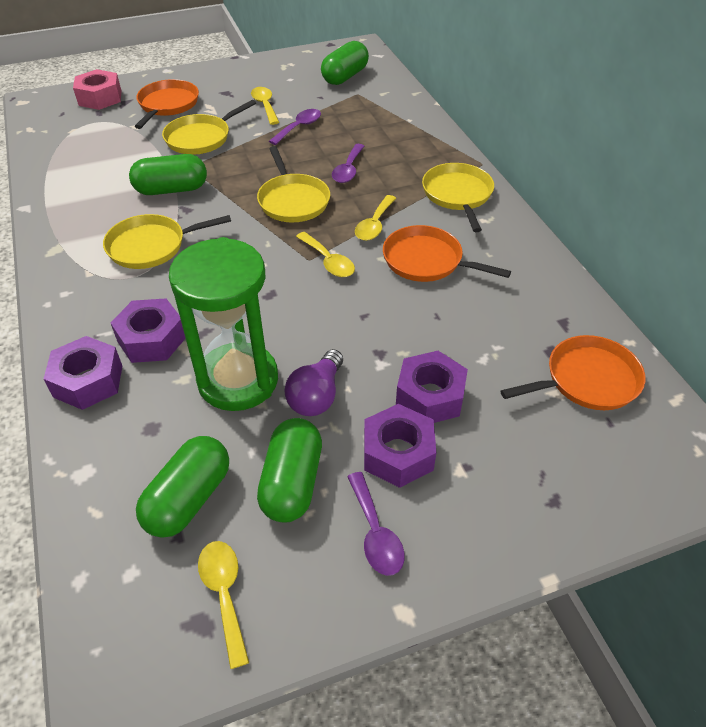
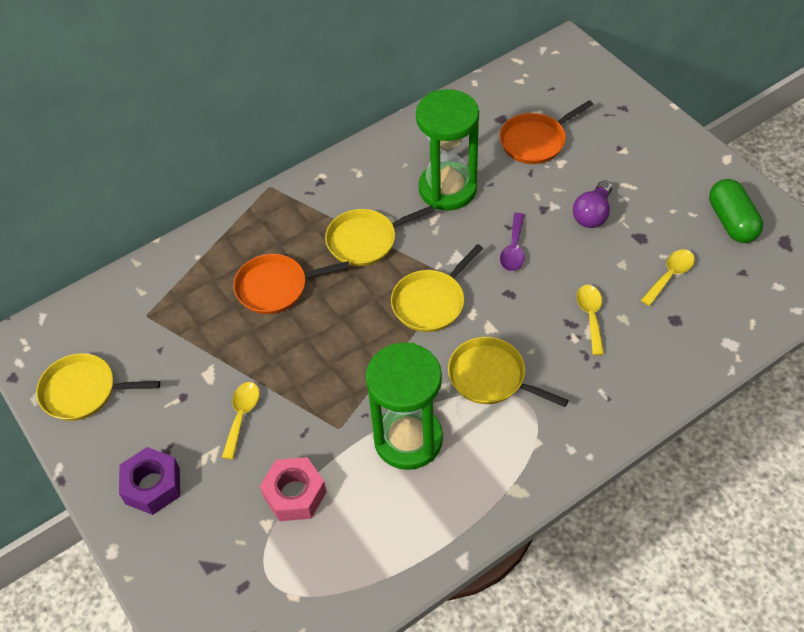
green capsule: 4 -> 1
green hourglass: 1 -> 2
orange pan: 3 -> 2
purple nut: 4 -> 1
purple spoon: 3 -> 1
yellow spoon: 4 -> 3

